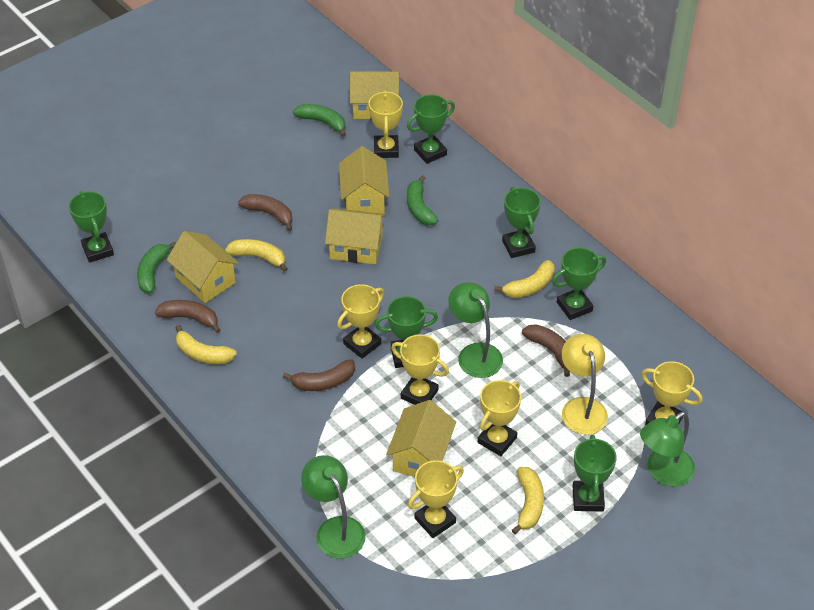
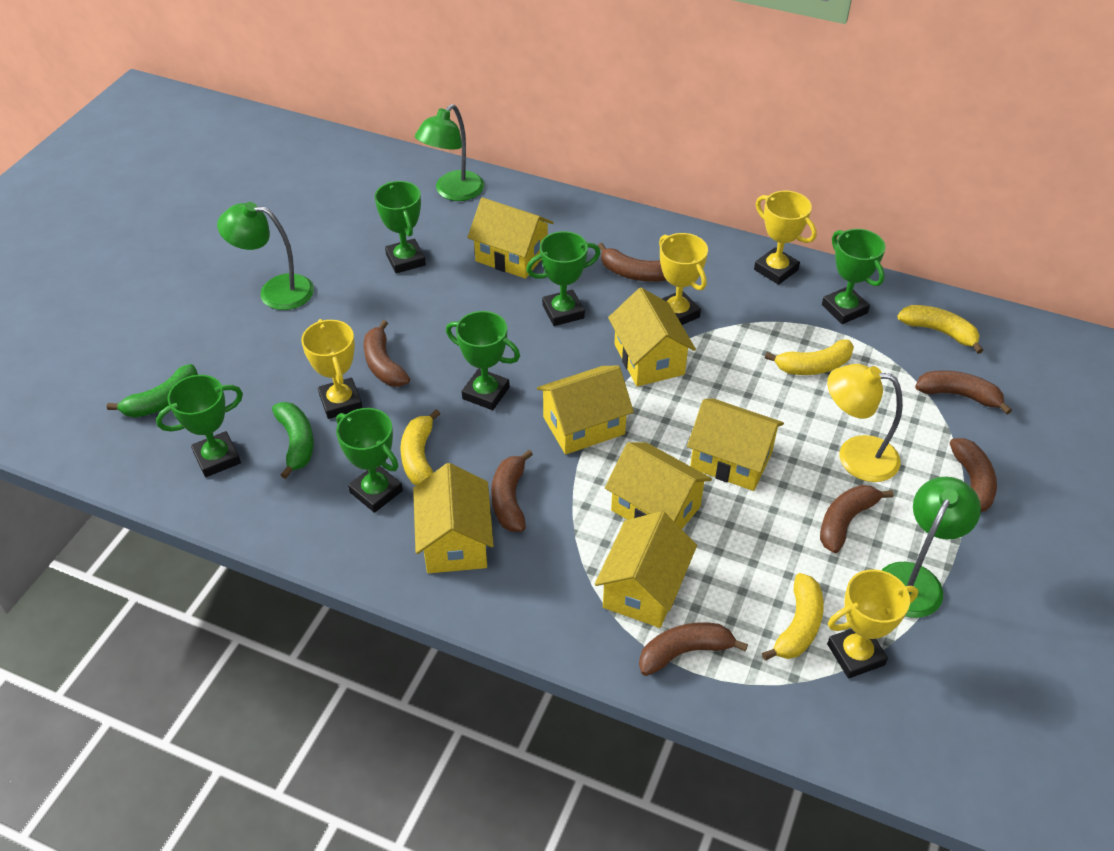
brown banana: 4 -> 7
green banana: 3 -> 2
yellow house: 5 -> 7
yellow trophy: 6 -> 4

